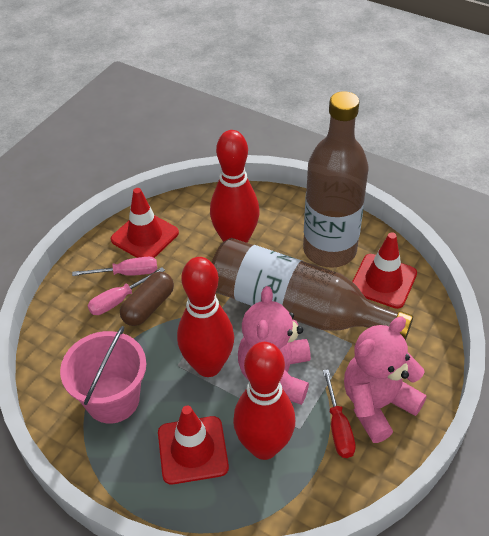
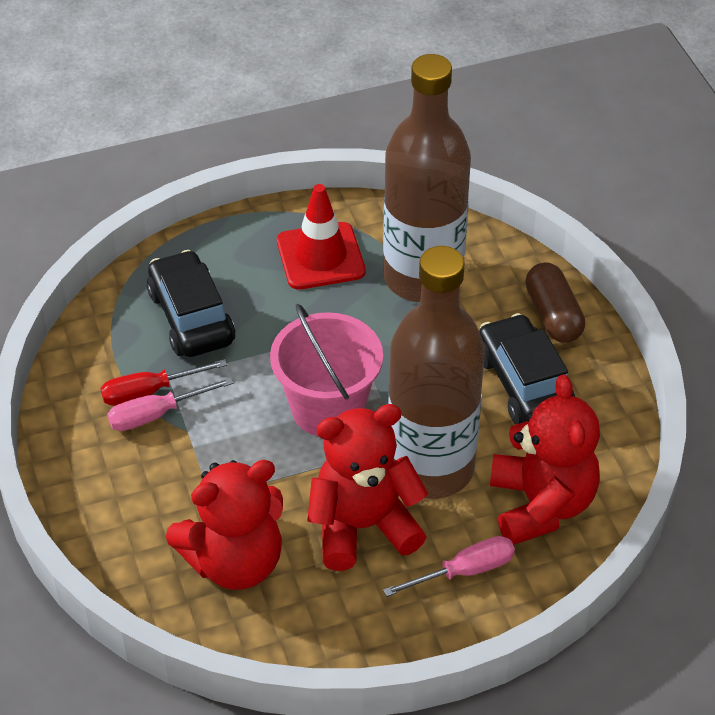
black car: 0 -> 2
pink teddy bear: 2 -> 0
red bowling pin: 3 -> 0
red teddy bear: 0 -> 3
red traffic cone: 3 -> 1

